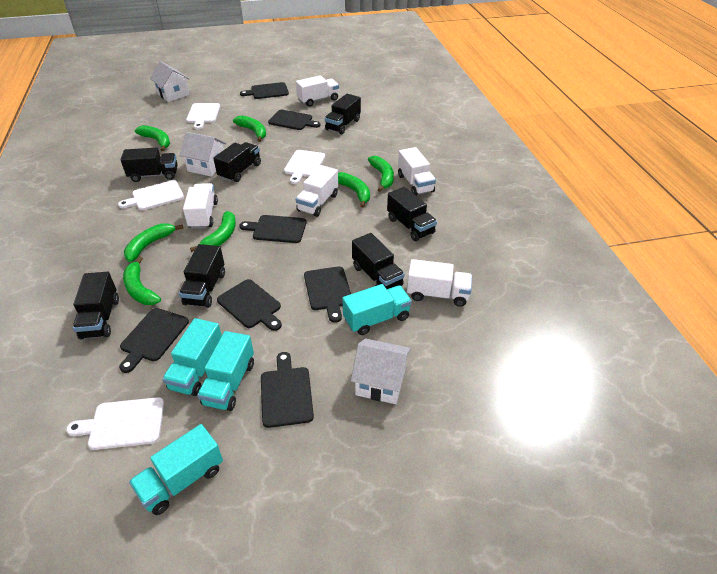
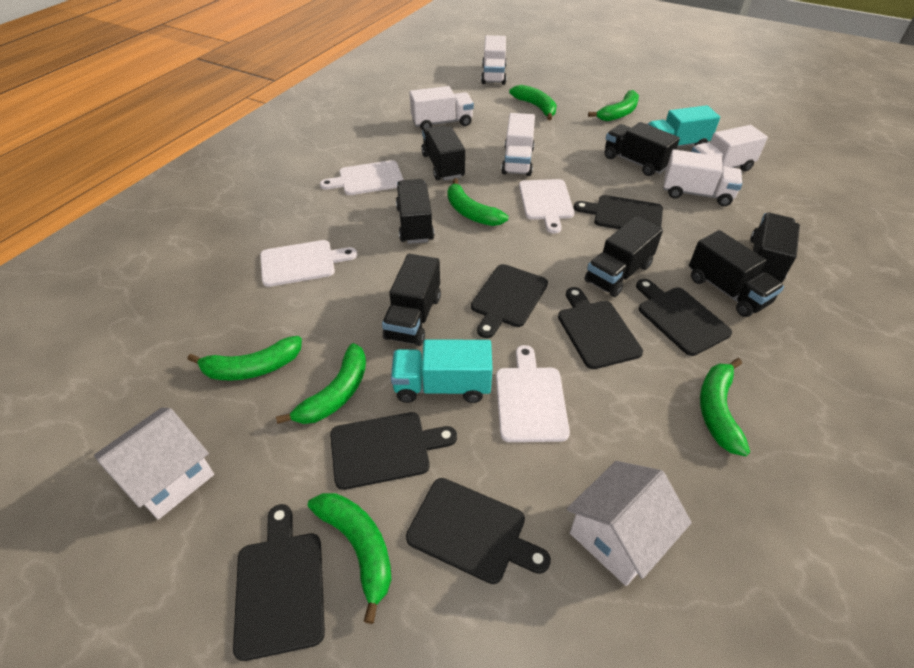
turquoise truck: 4 -> 2
white house: 3 -> 2

